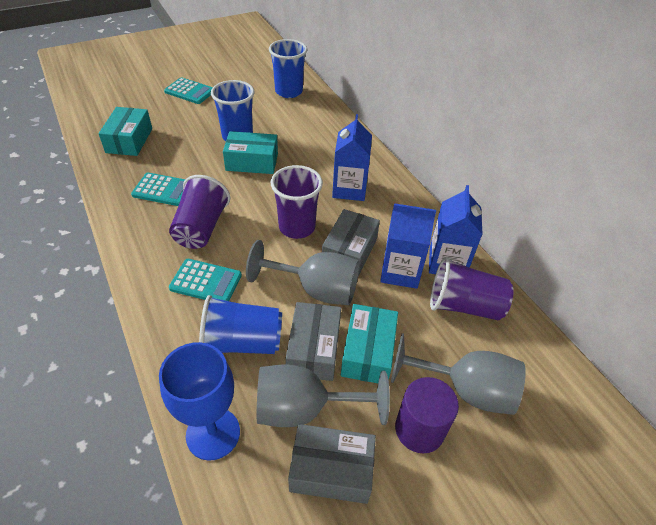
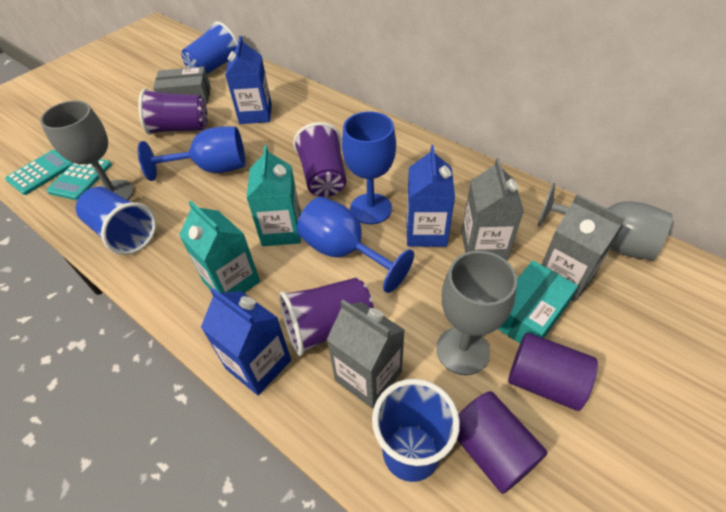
blue goblet: 1 -> 3
grey box: 3 -> 1
grey carton: 0 -> 3
purple cylinder: 1 -> 2
turquoise box: 3 -> 1
turquoise calculator: 3 -> 2
turquoise carton: 0 -> 2

